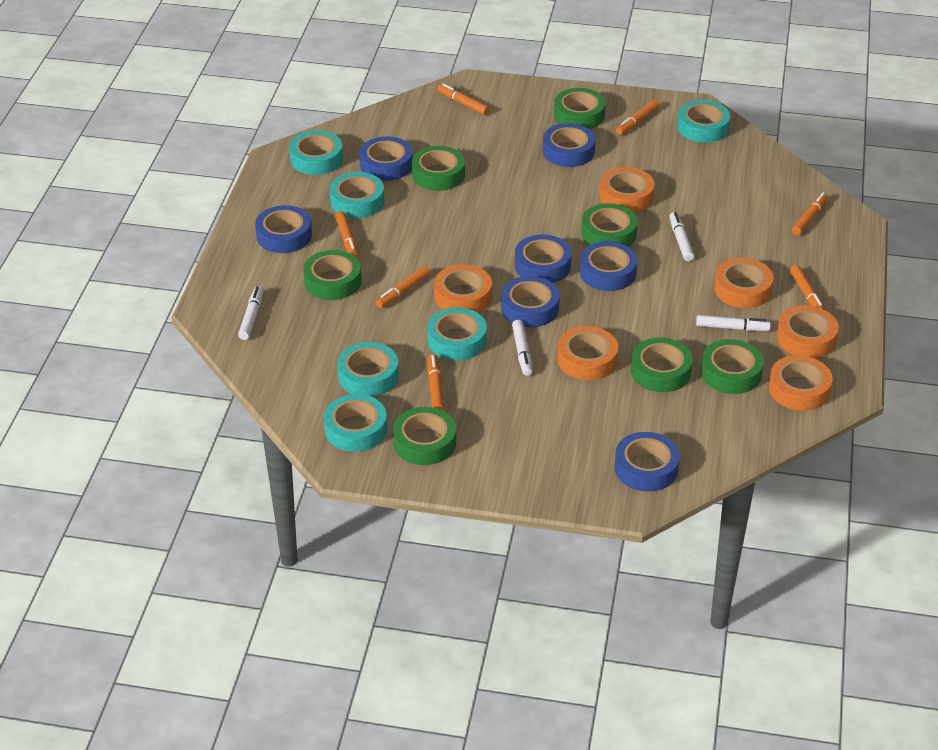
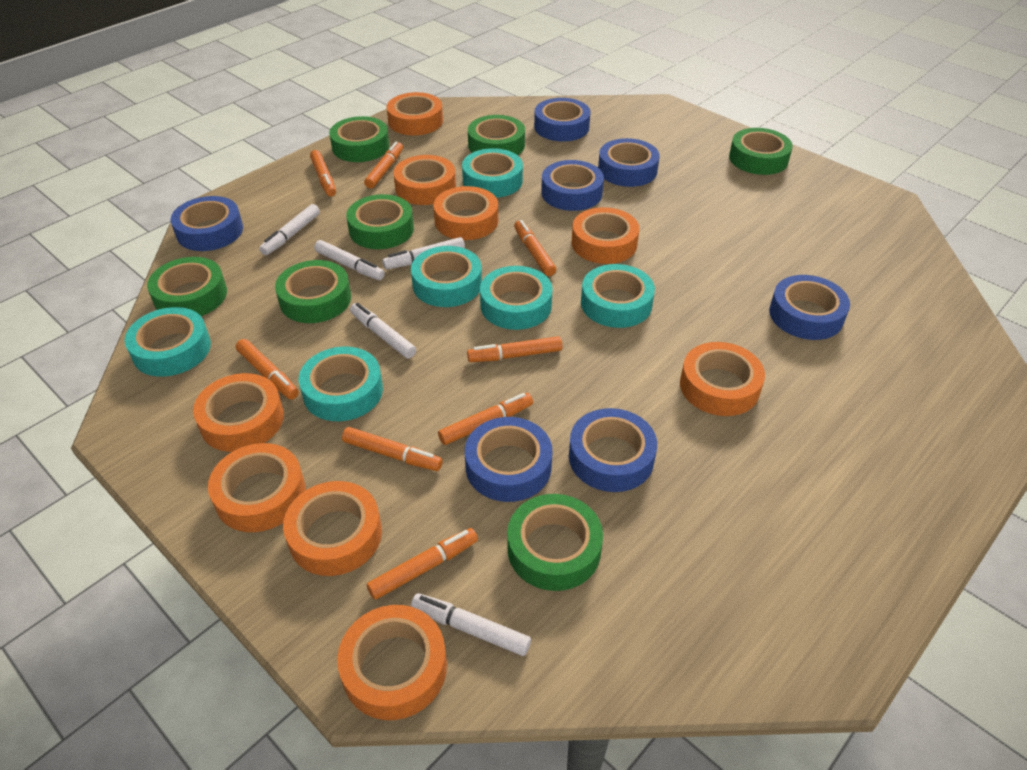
orange marker: 7 -> 8
orange tape: 6 -> 9
white marker: 4 -> 5

